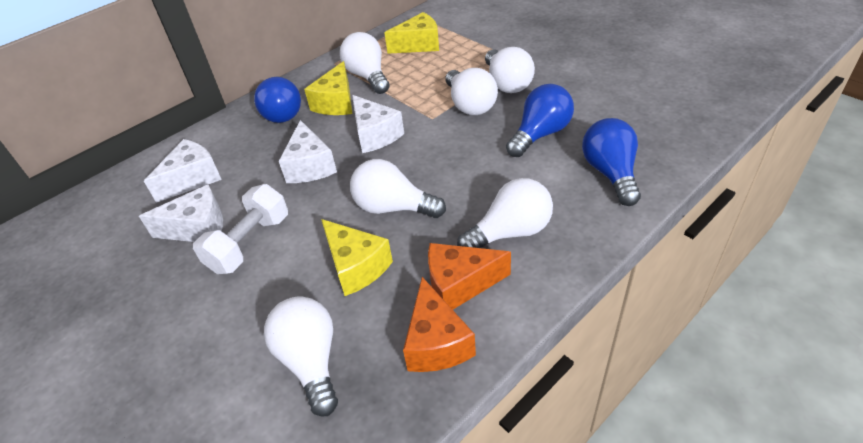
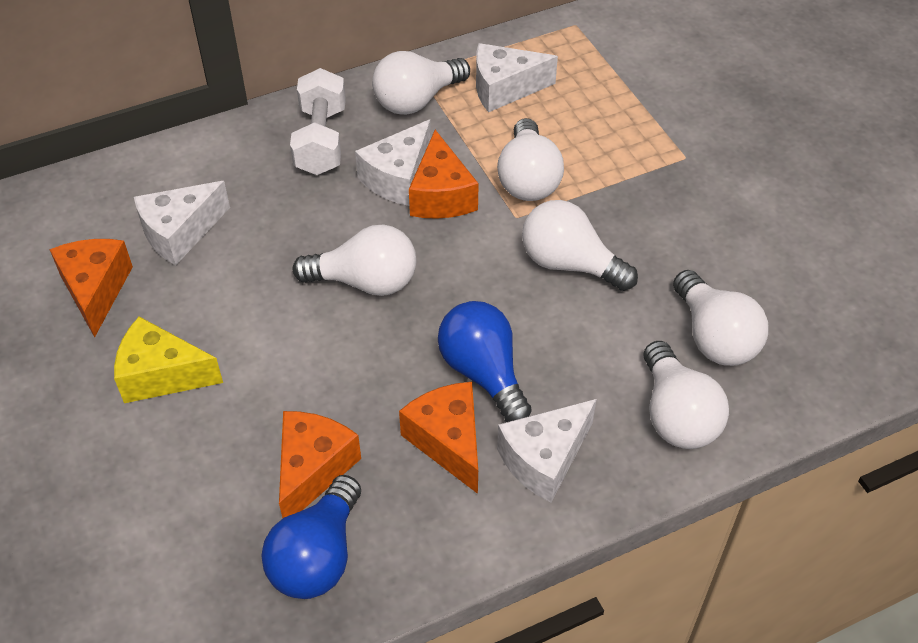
blue light bulb: 3 -> 2
orange cheese: 2 -> 4
yellow cheese: 3 -> 1

